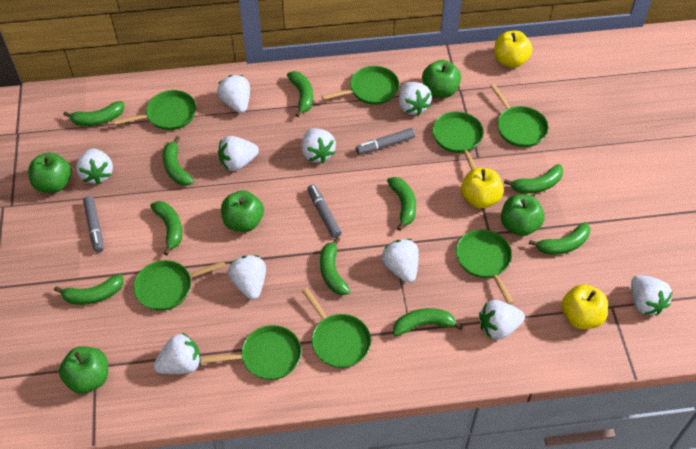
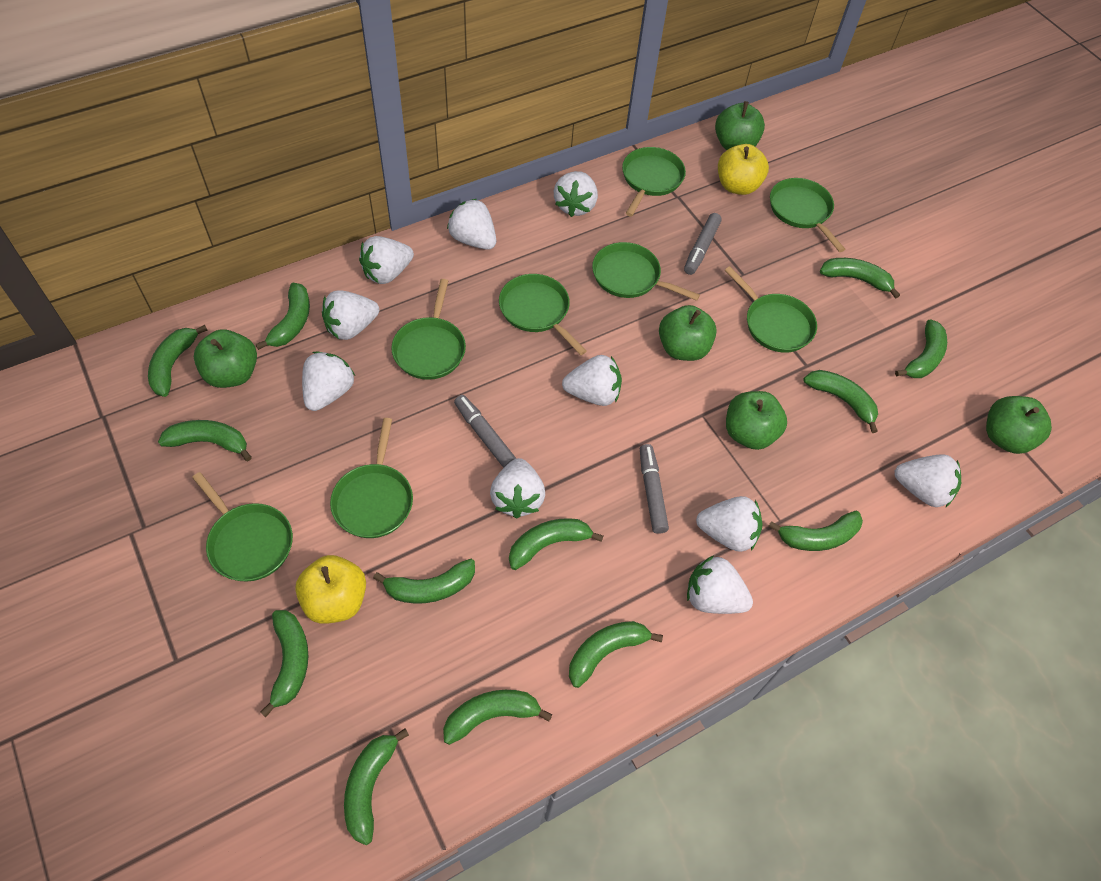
green banana: 10 -> 13
yellow apple: 3 -> 2

